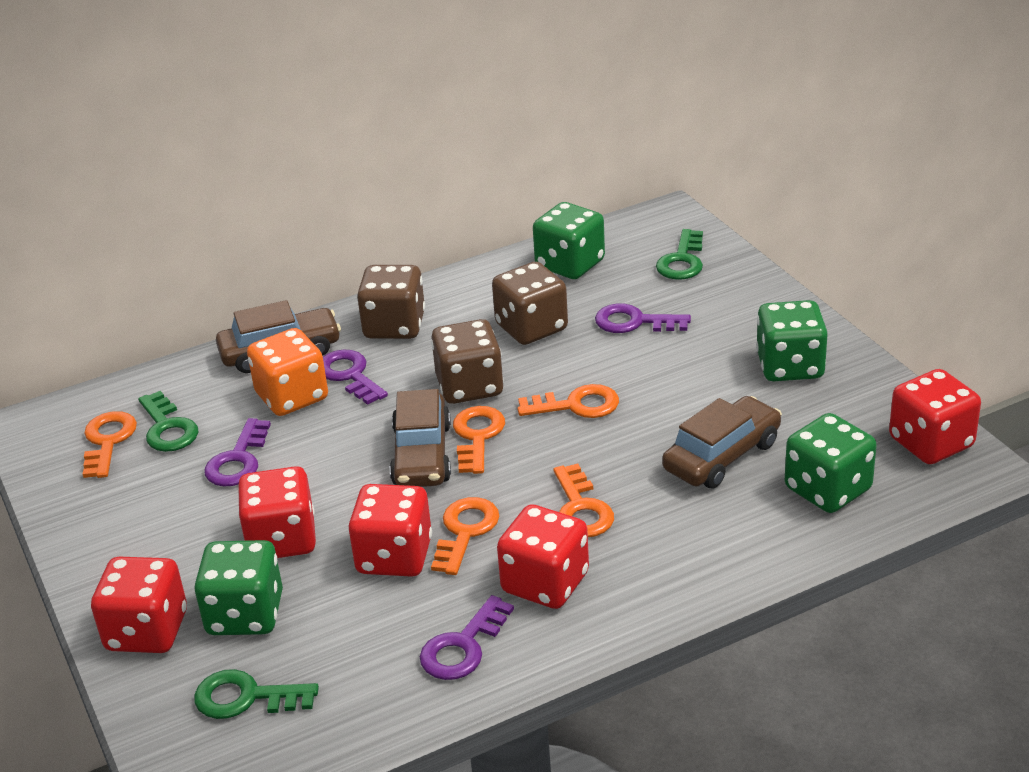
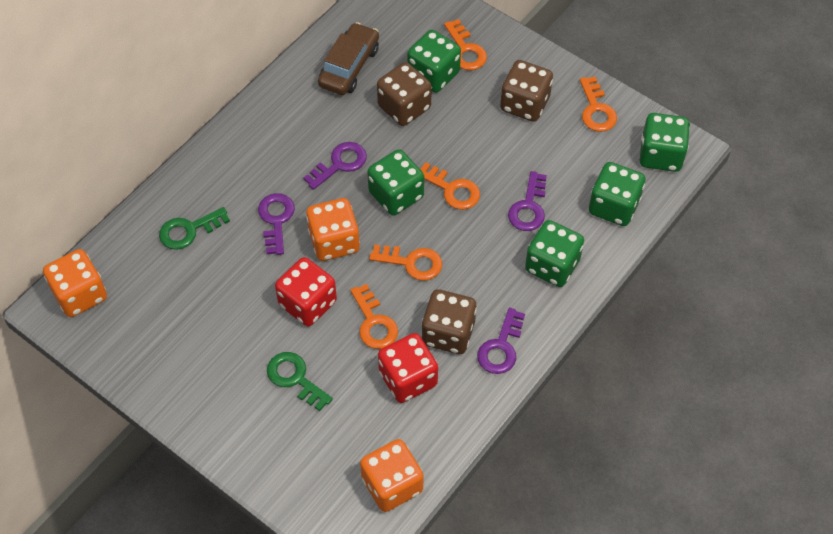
brown car: 3 -> 1
green dice: 4 -> 5
green key: 3 -> 2
orange dice: 1 -> 3
red dice: 5 -> 2

